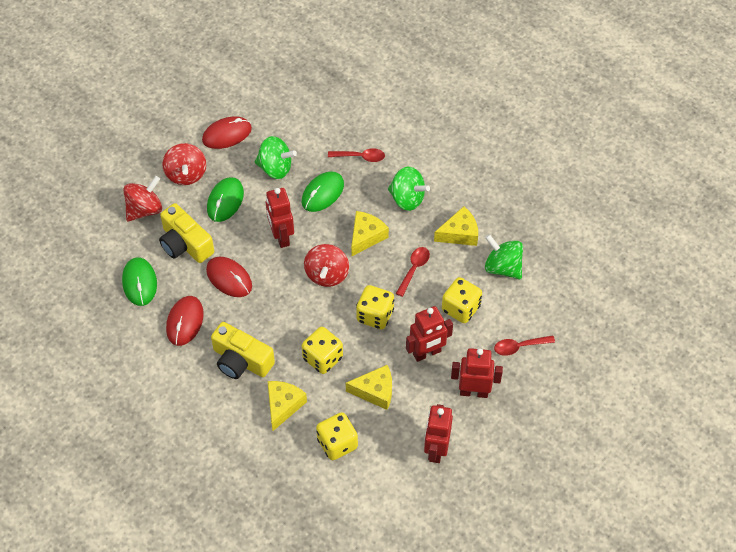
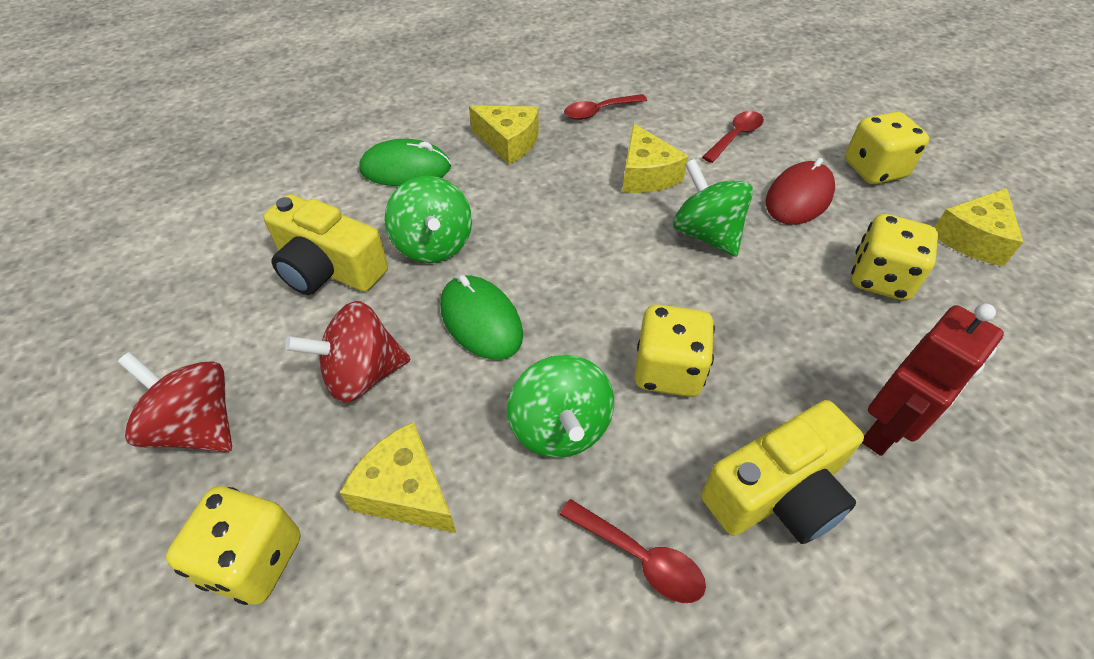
green mouse: 3 -> 2
red mouse: 3 -> 1
red robot: 4 -> 1
red spinning top: 3 -> 2

